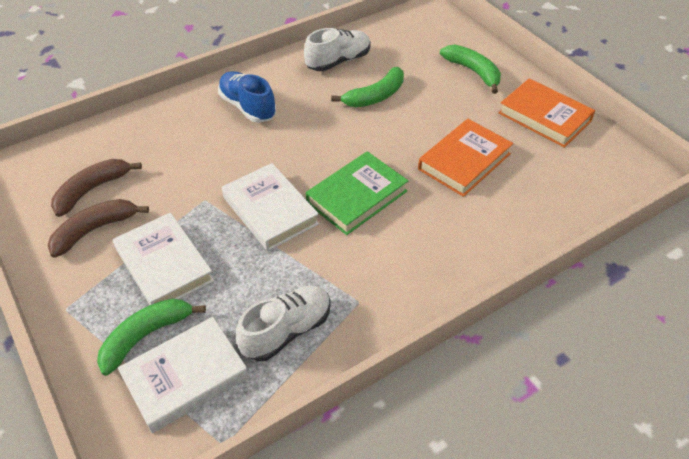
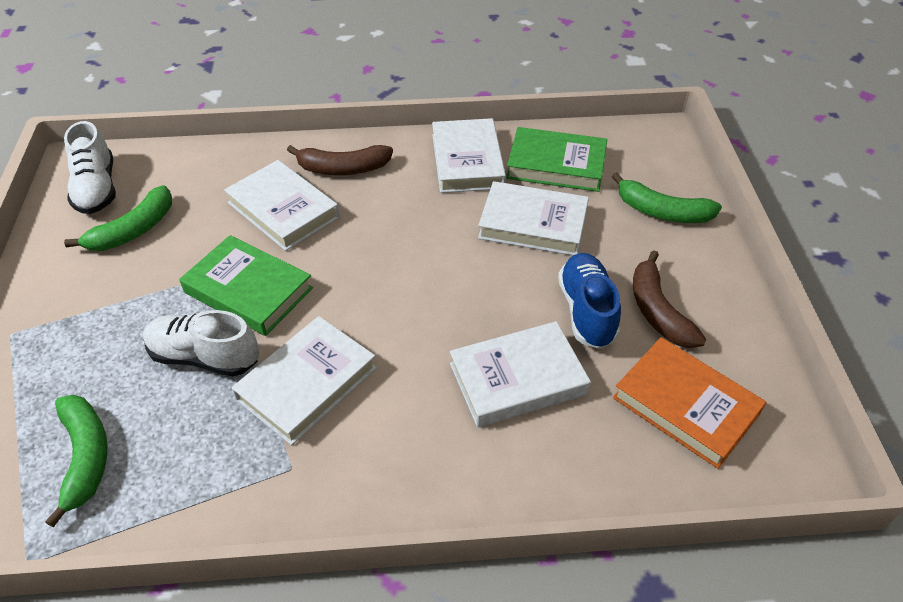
green book: 1 -> 2
orange book: 2 -> 1
white book: 3 -> 5

